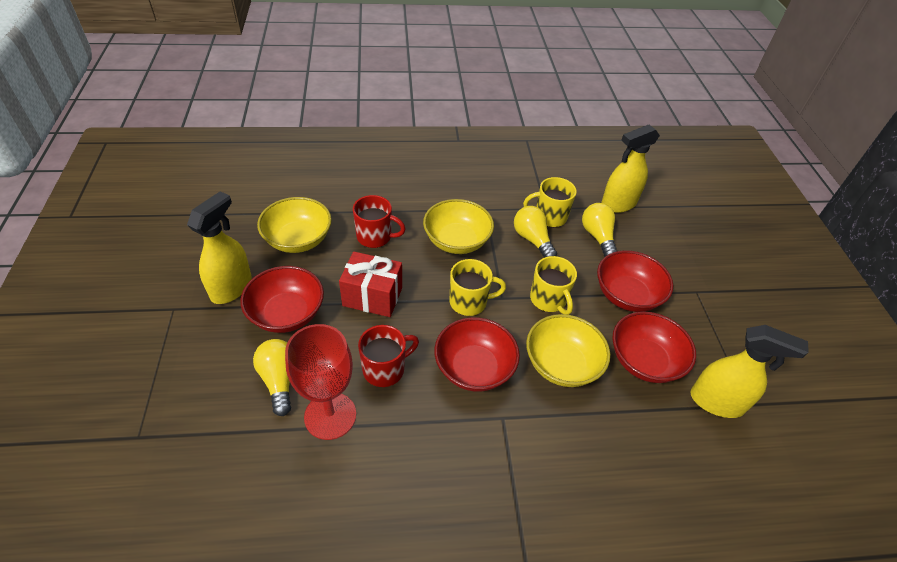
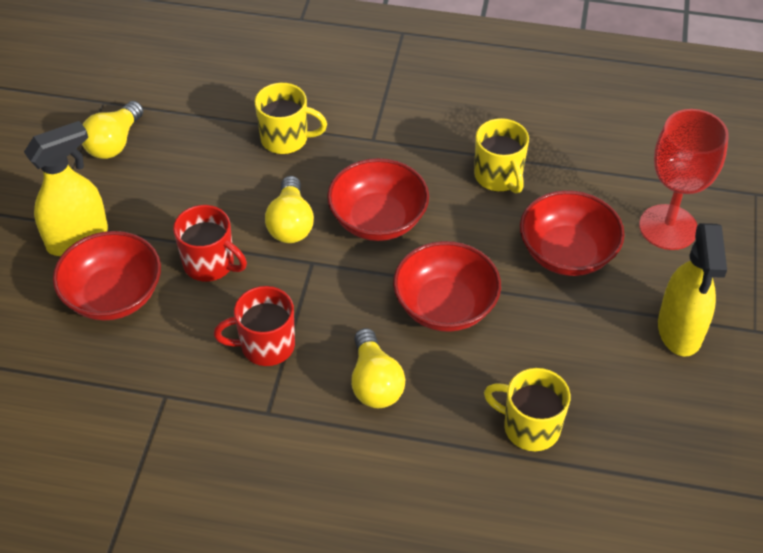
red gift: 1 -> 0
yellow bowl: 3 -> 0
yellow spray bottle: 3 -> 2

